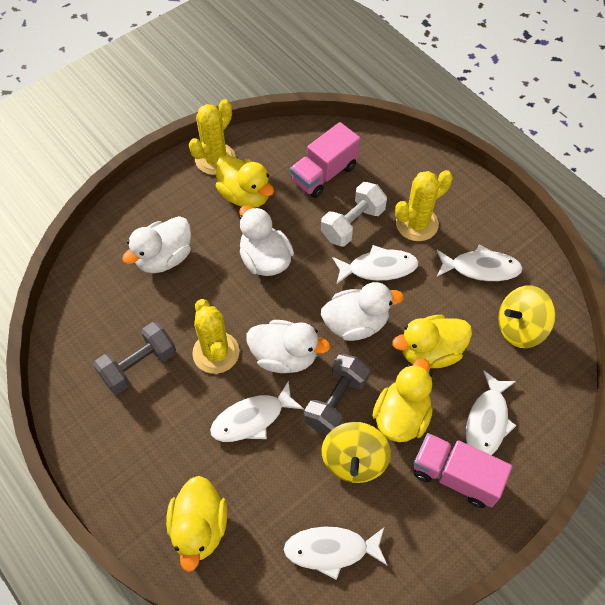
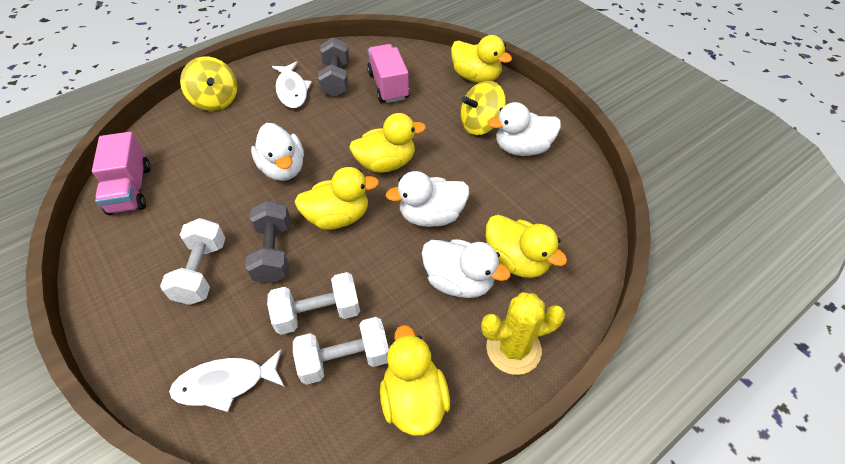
white dumbbell: 1 -> 3
white fish: 5 -> 2
yellow cactus: 3 -> 1
yellow duck: 4 -> 5

